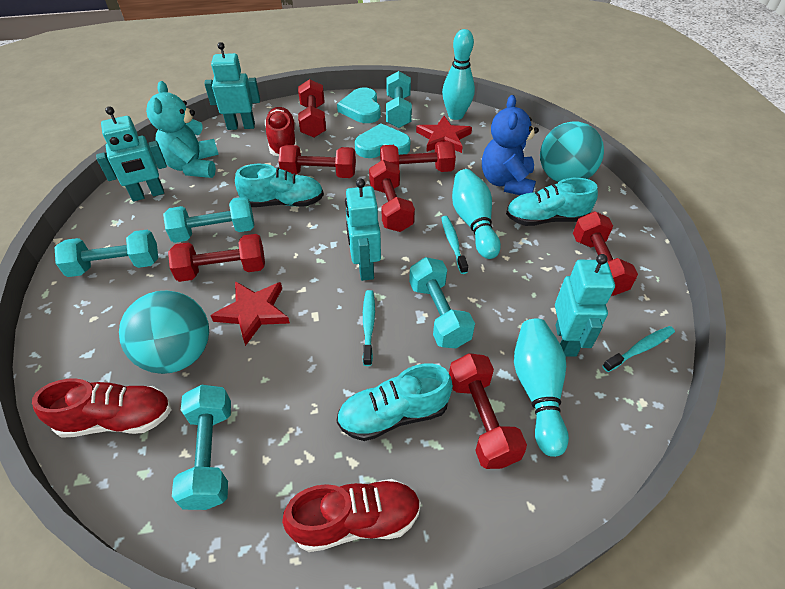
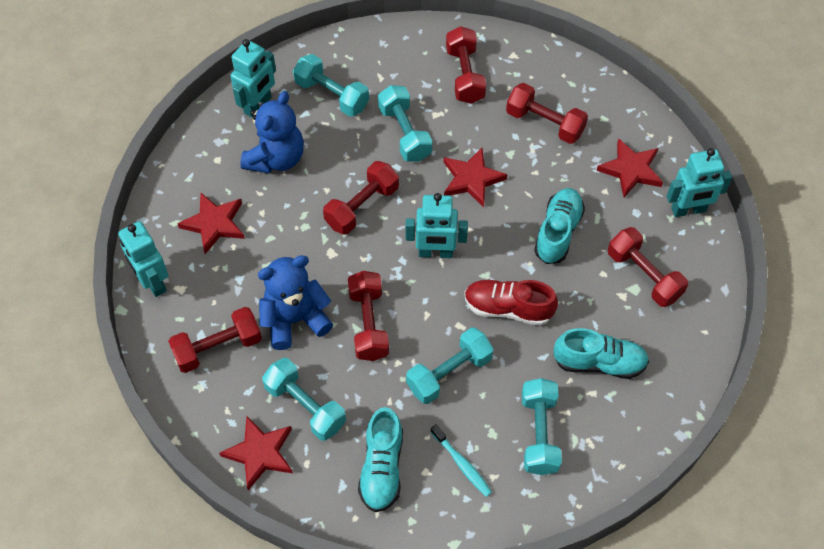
blue teddy bear: 1 -> 2
red dumbbell: 7 -> 6
red shoe: 3 -> 1
red star: 2 -> 4
turquoise ball: 2 -> 0
turquoise bowling pin: 3 -> 0
turquoise heart: 2 -> 0
turquoise teddy bear: 1 -> 0
turquoise toothbrush: 3 -> 1

